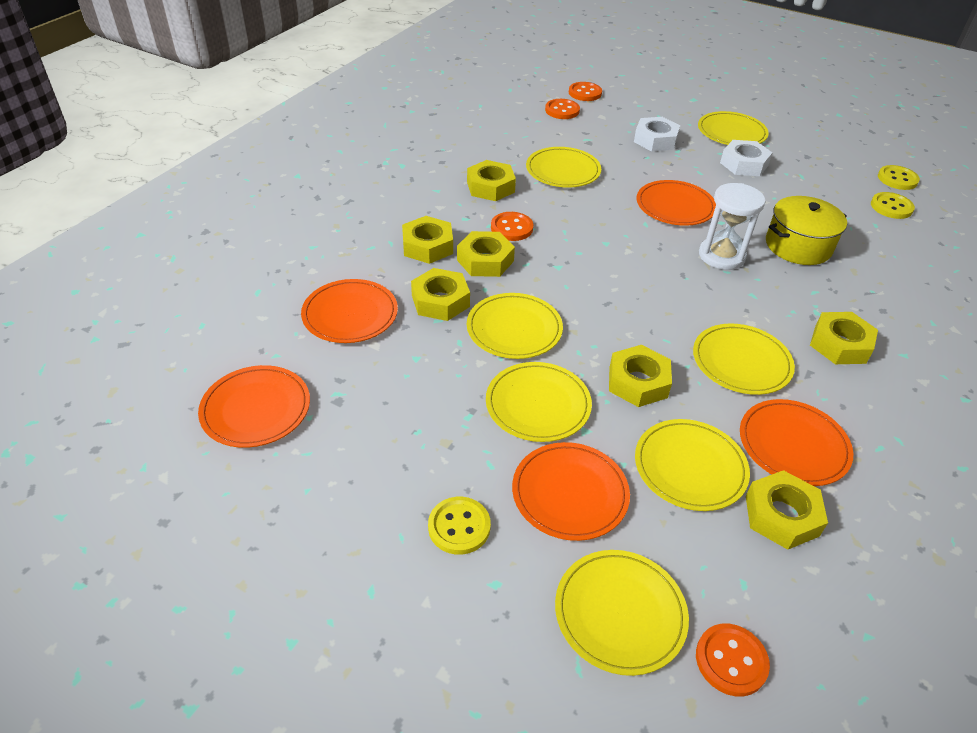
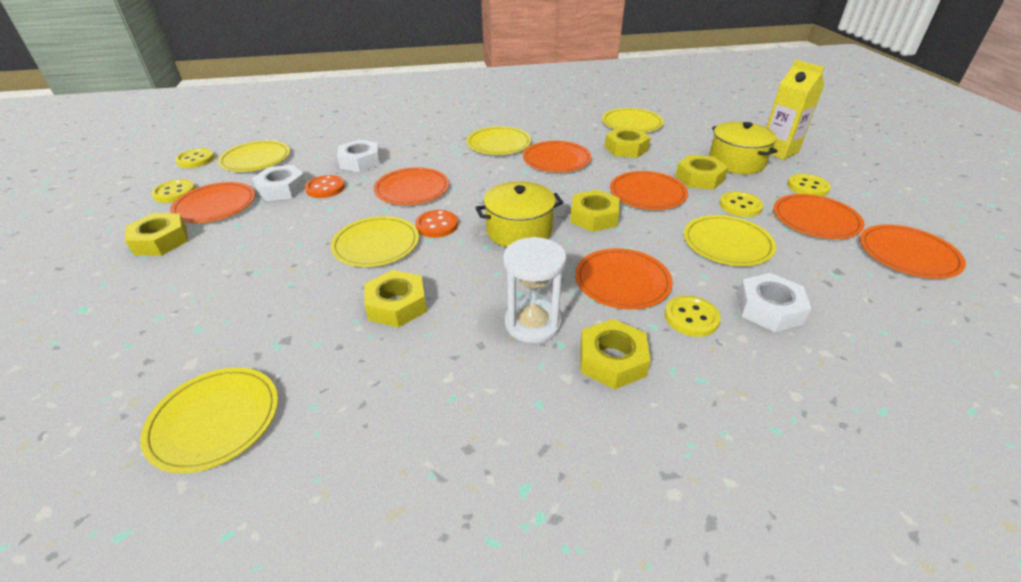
orange button: 4 -> 2
orange plate: 5 -> 7
white nut: 2 -> 3
yellow button: 3 -> 5
yellow carton: 0 -> 1
yellow nut: 7 -> 6
yellow plate: 7 -> 6
yellow pot: 1 -> 2

